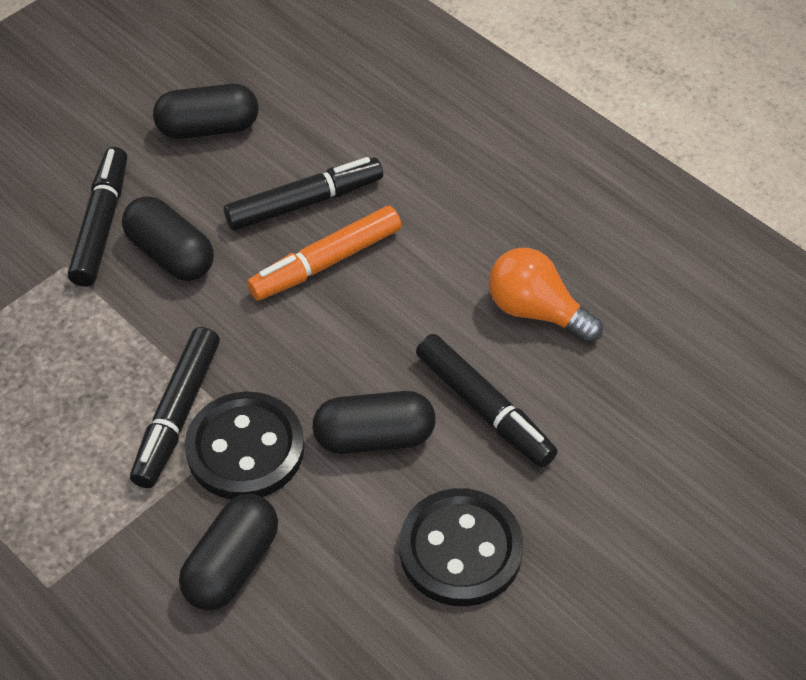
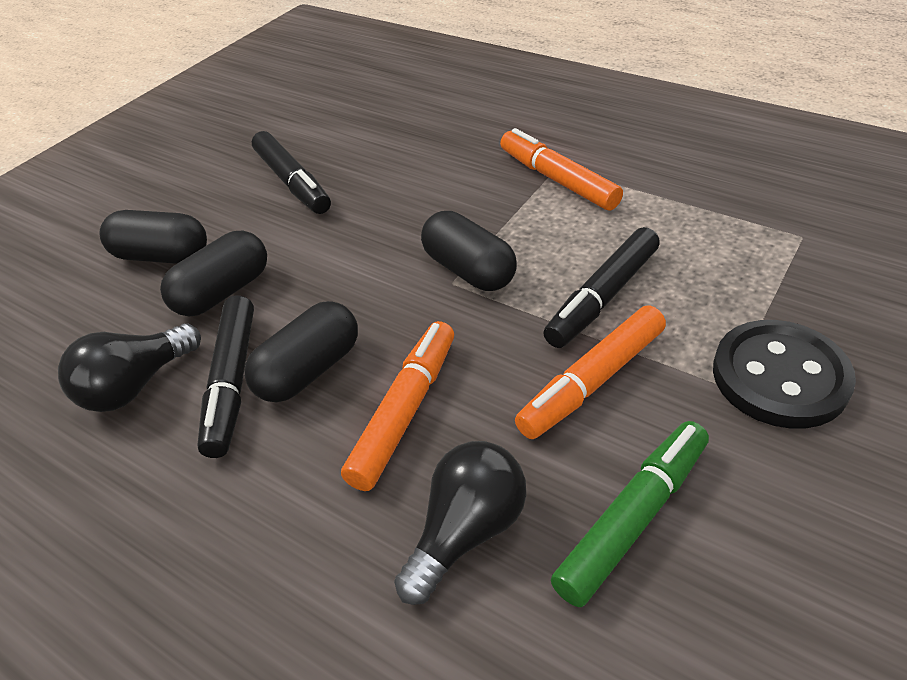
black button: 2 -> 1
black light bulb: 0 -> 2
black marker: 4 -> 3
green marker: 0 -> 1
orange light bulb: 1 -> 0
orange marker: 1 -> 3

